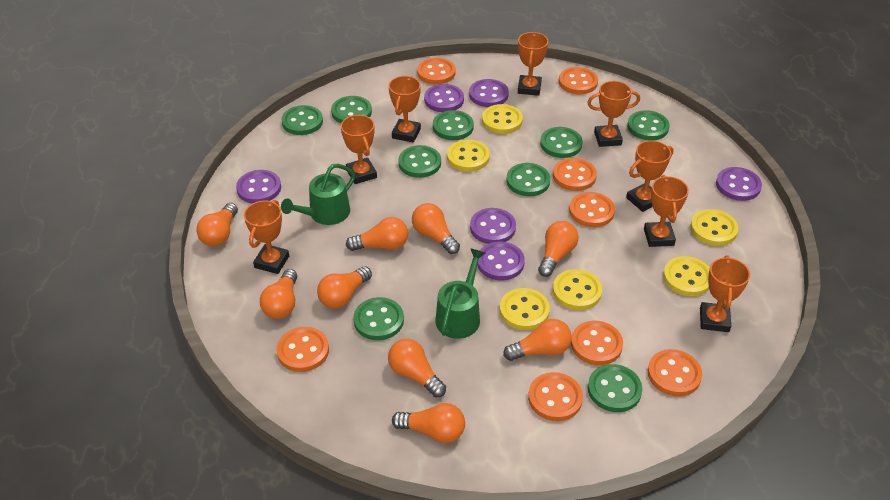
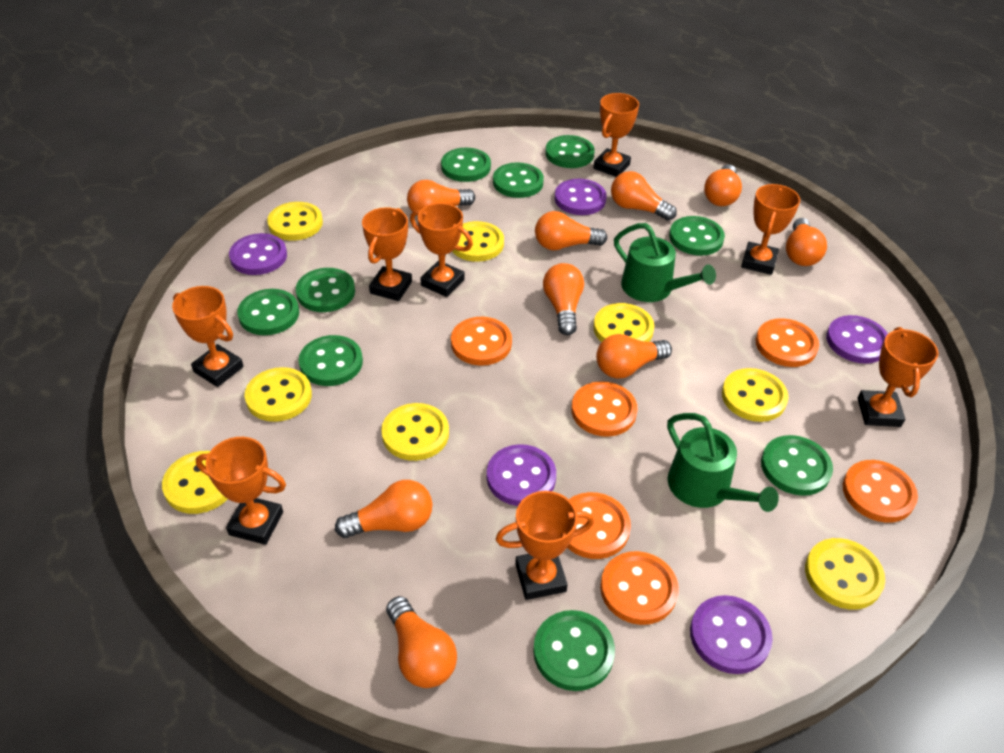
orange button: 8 -> 6
purple button: 6 -> 5
yellow button: 6 -> 8

